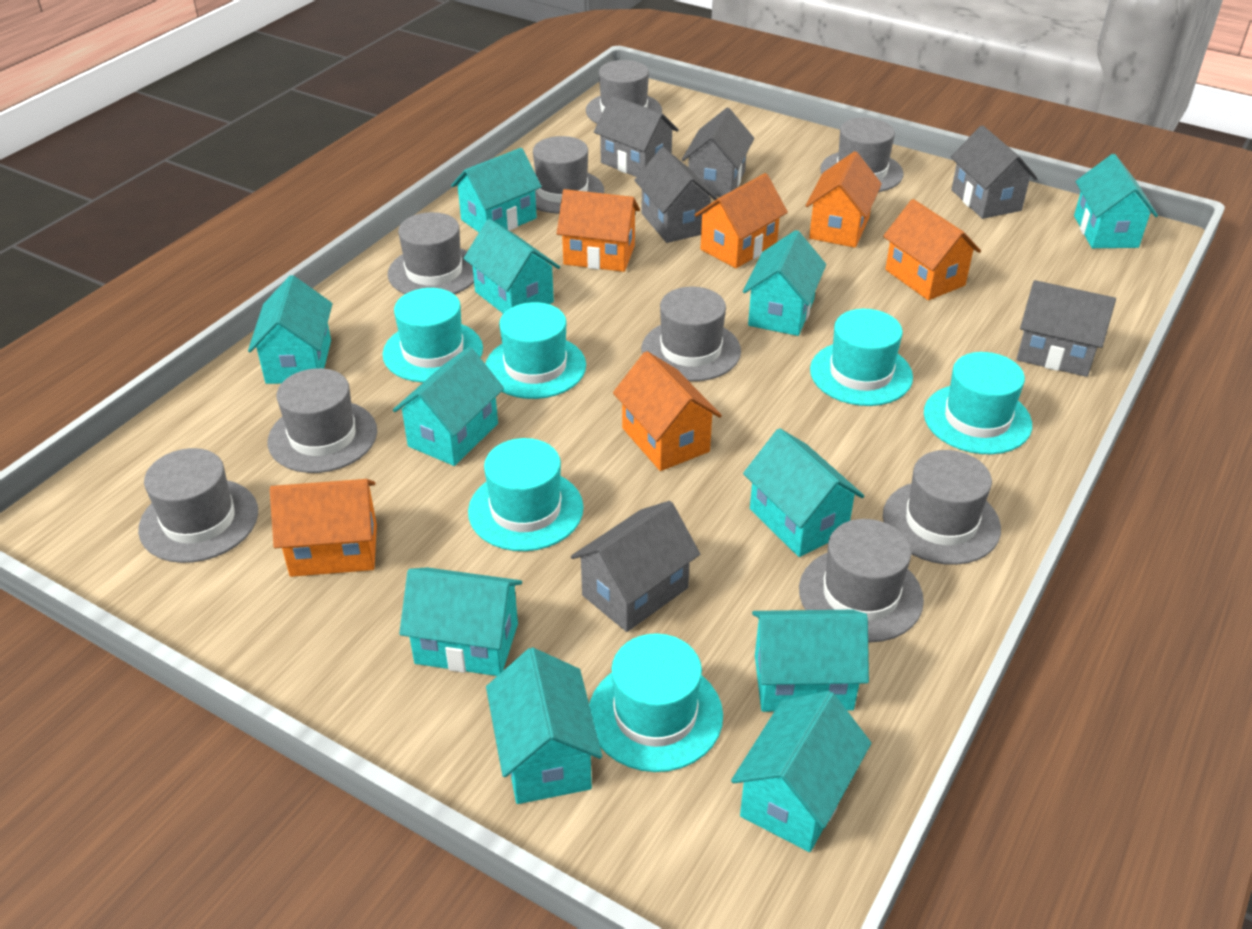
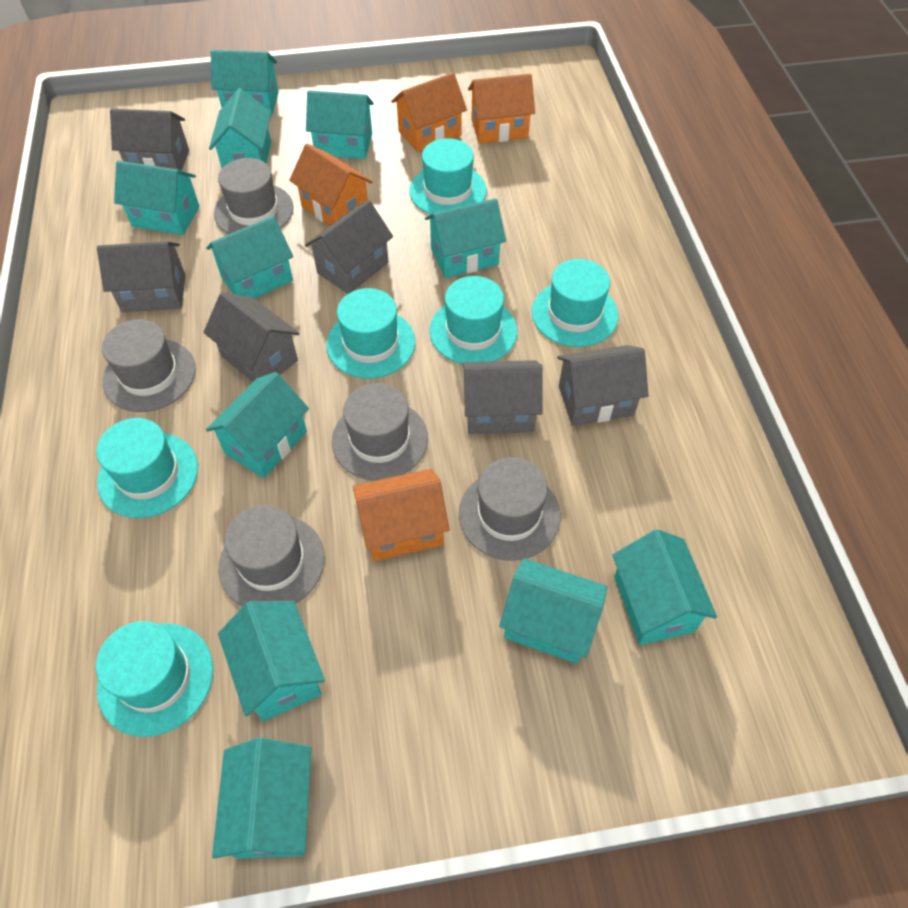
grey hat: 9 -> 5
orange house: 6 -> 4

